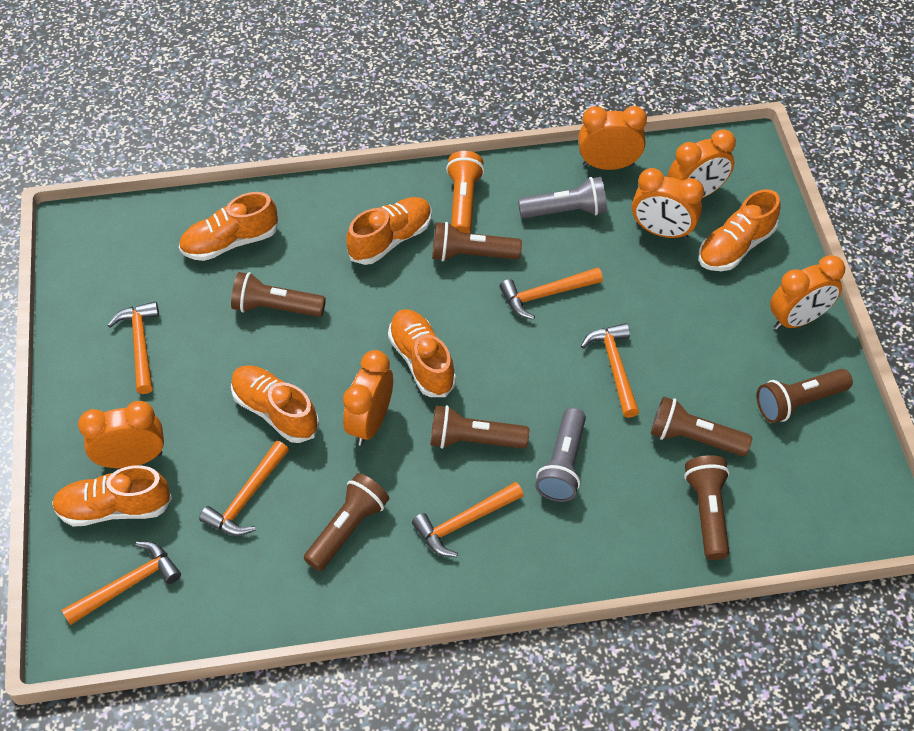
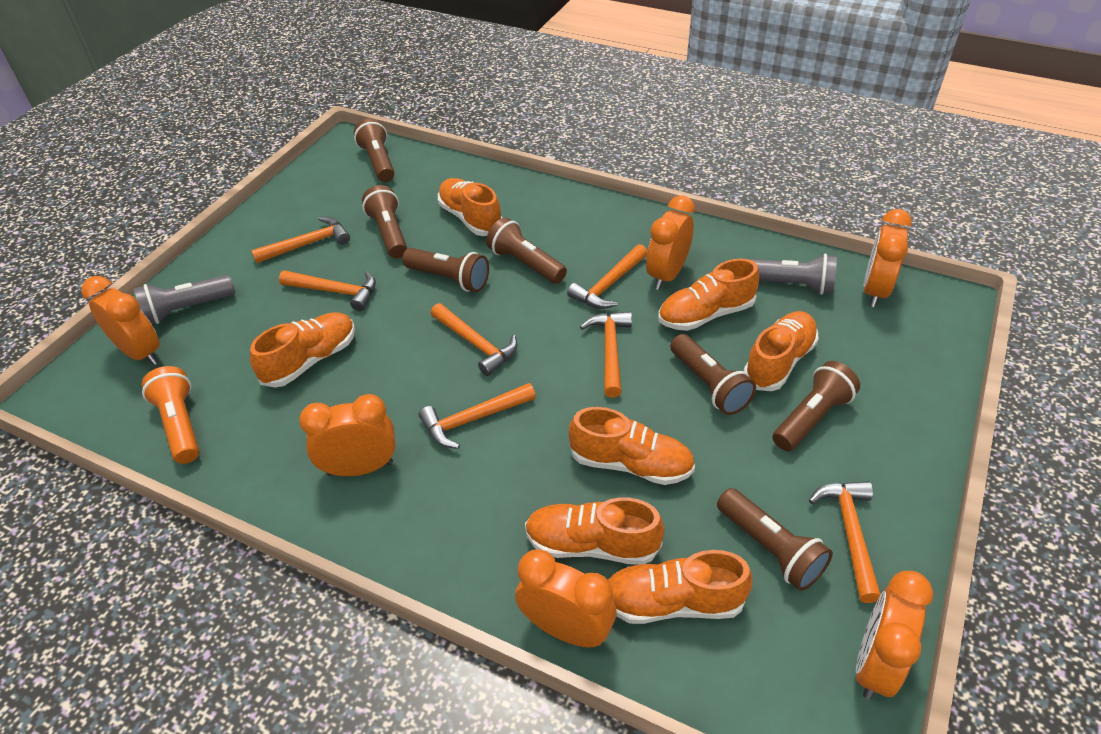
orange hammer: 6 -> 7
orange shoe: 6 -> 7

